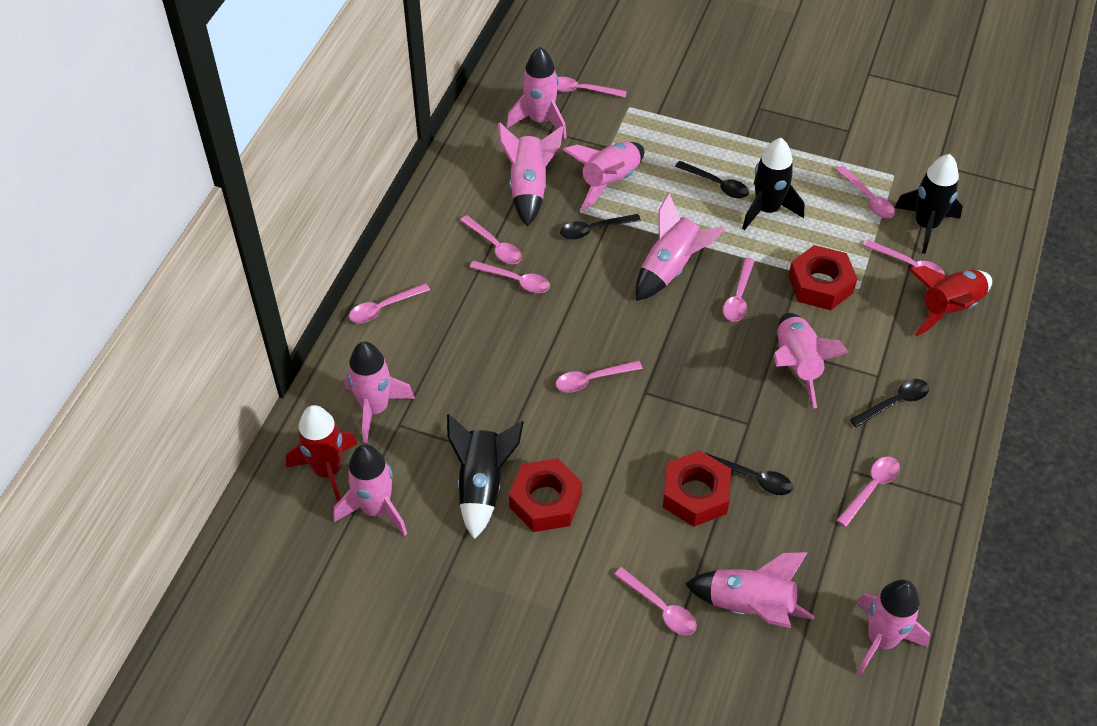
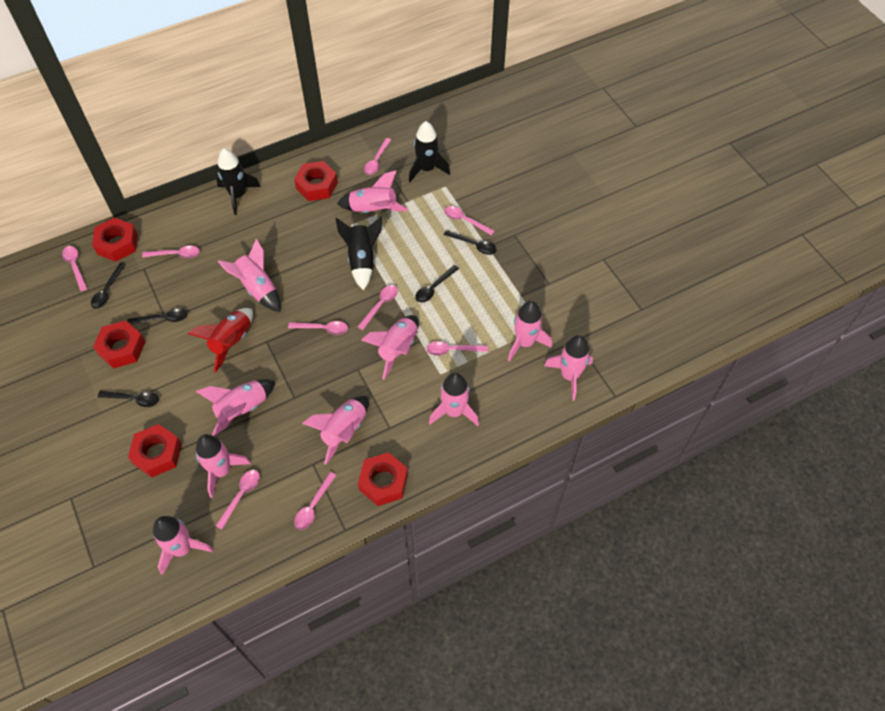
black spoon: 4 -> 5
pink rocket: 9 -> 10
pink spoon: 10 -> 9
red nut: 3 -> 5
red rocket: 2 -> 1

